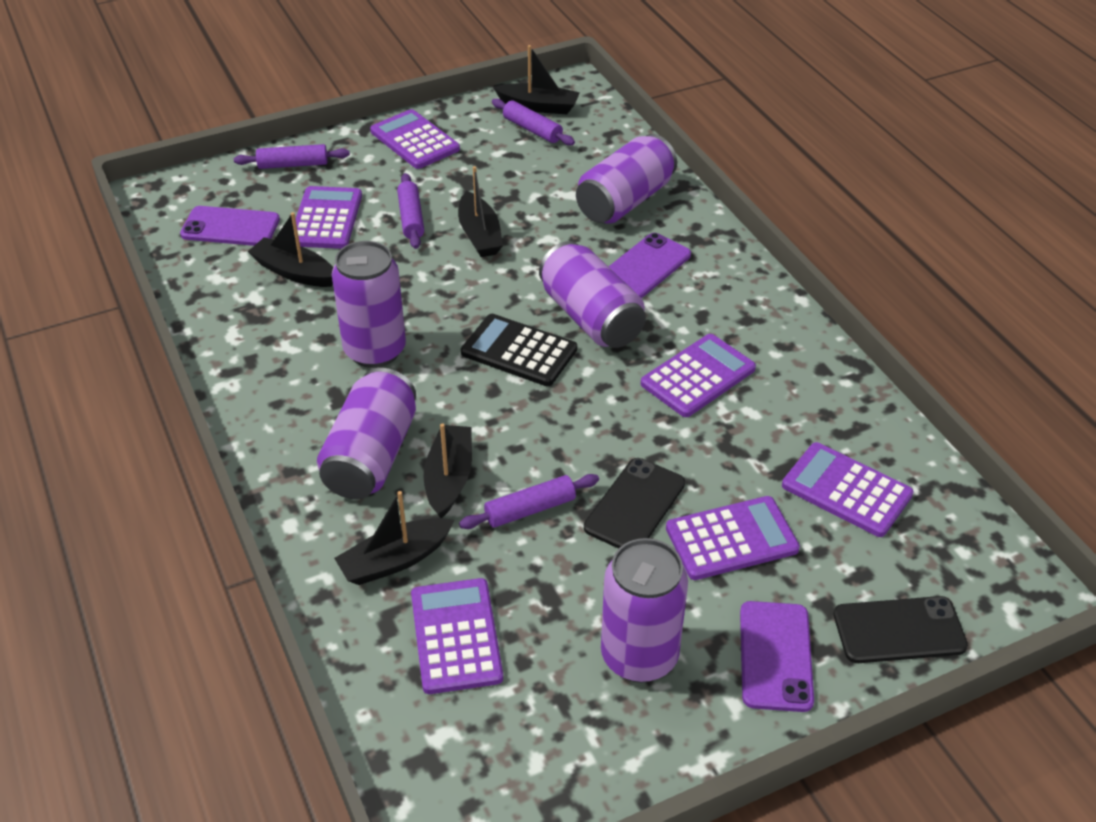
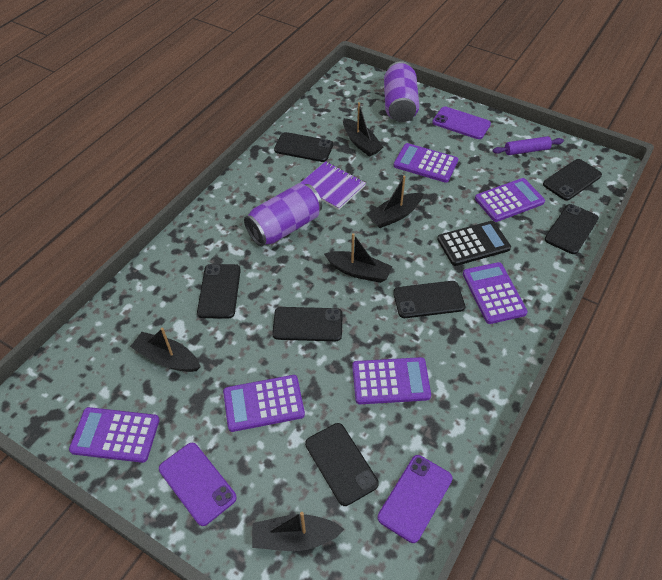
black phone: 2 -> 7
purple can: 5 -> 2
purple notebook: 0 -> 1
purple rolling pin: 4 -> 1

